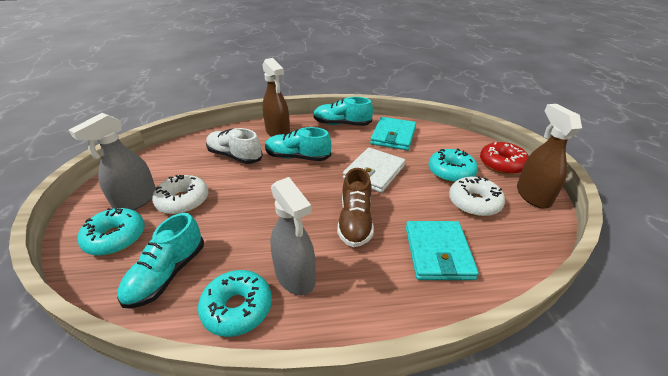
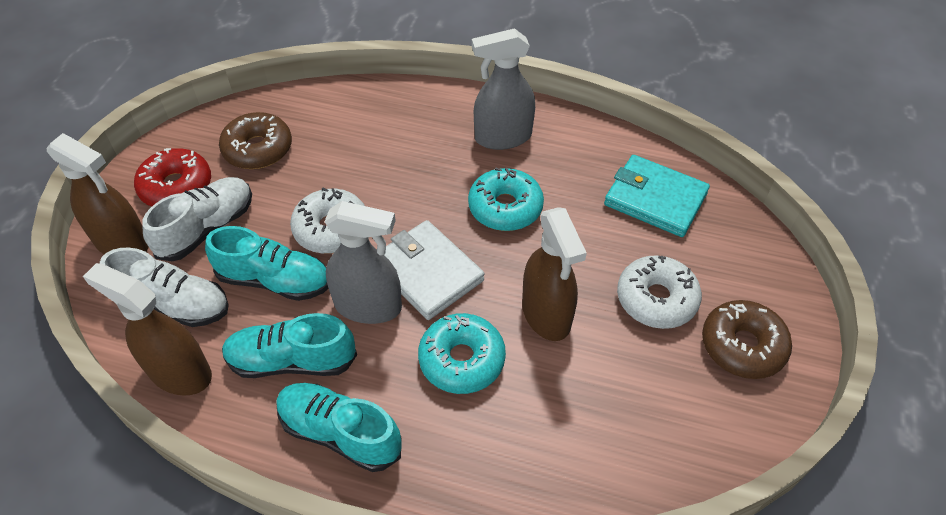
brown donut: 0 -> 2
brown shoe: 1 -> 0
brown spray bottle: 2 -> 3
turquoise donut: 3 -> 2
turquoise wallet: 2 -> 1
white shoe: 1 -> 2

